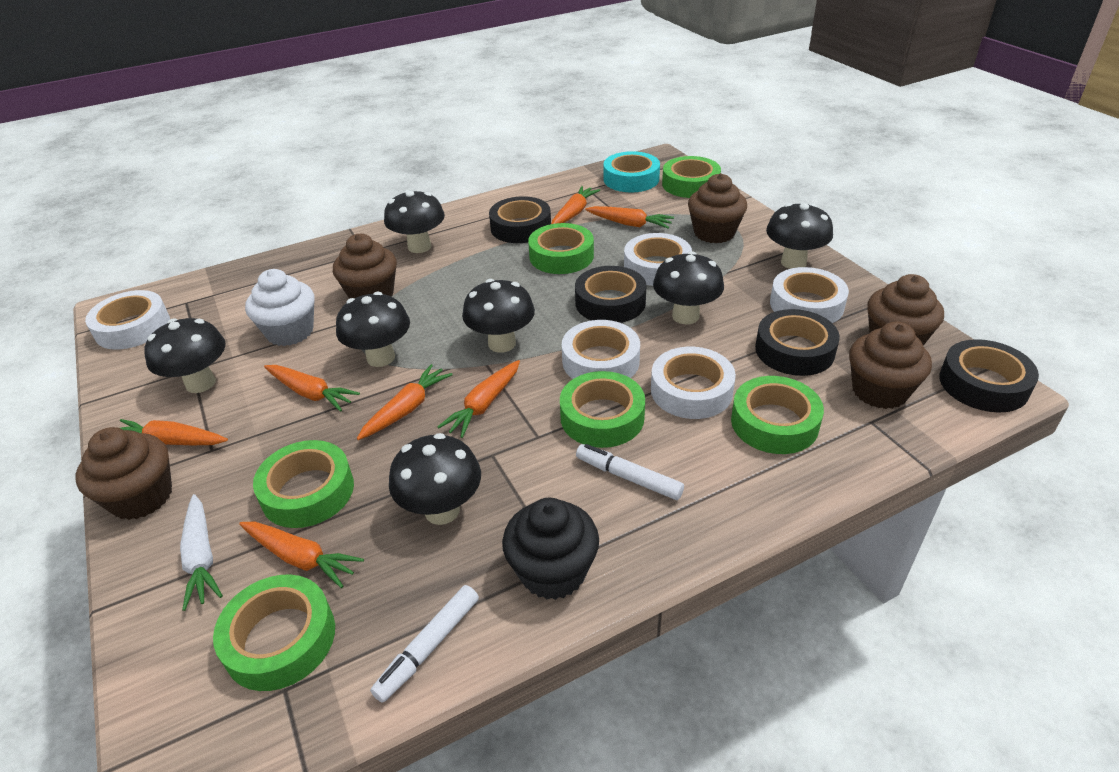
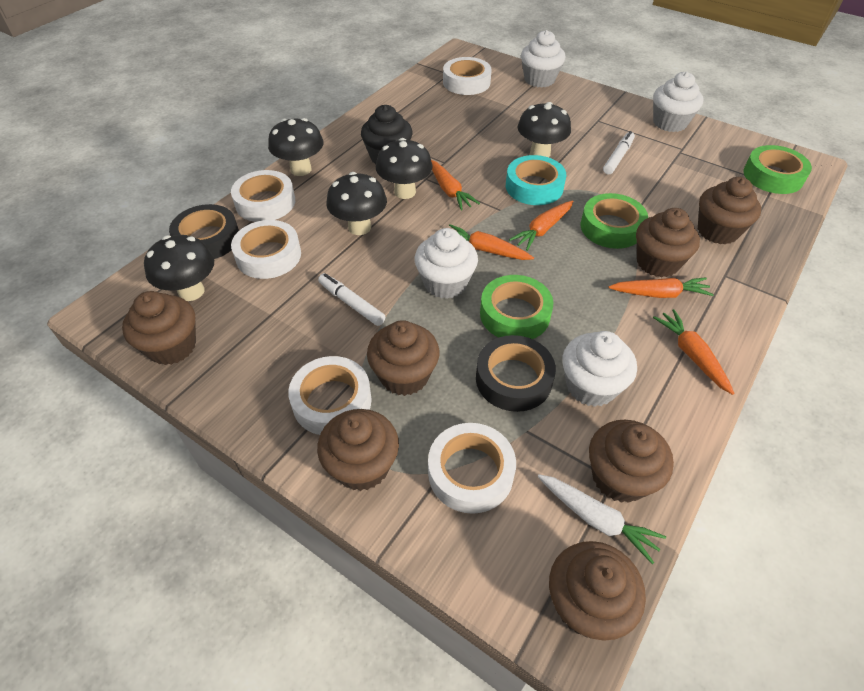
black mushroom: 7 -> 5
black tape: 4 -> 2
brown cupcake: 5 -> 7
green tape: 6 -> 3
orange carrot: 7 -> 5
white cupcake: 1 -> 4

